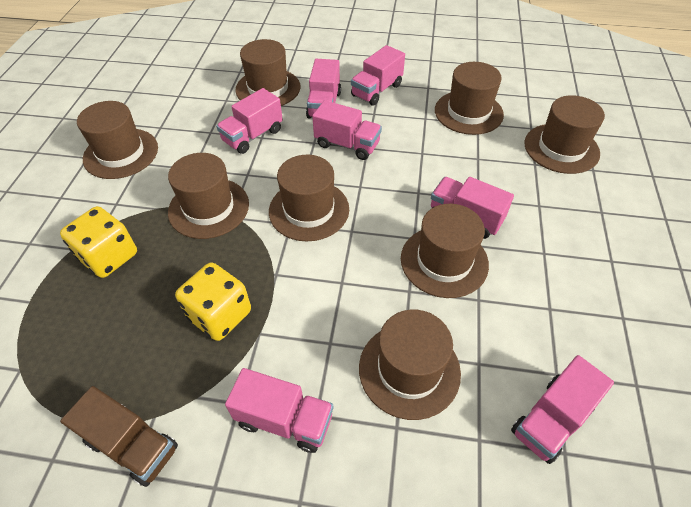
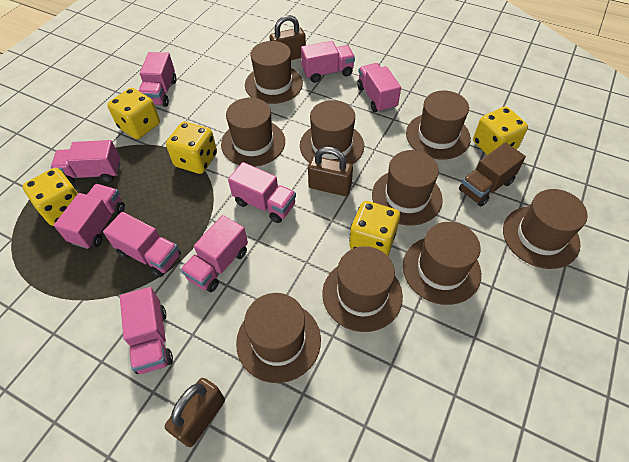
brown hat: 8 -> 9
brown padlock: 0 -> 3
pink truck: 7 -> 9
yellow dice: 2 -> 5

